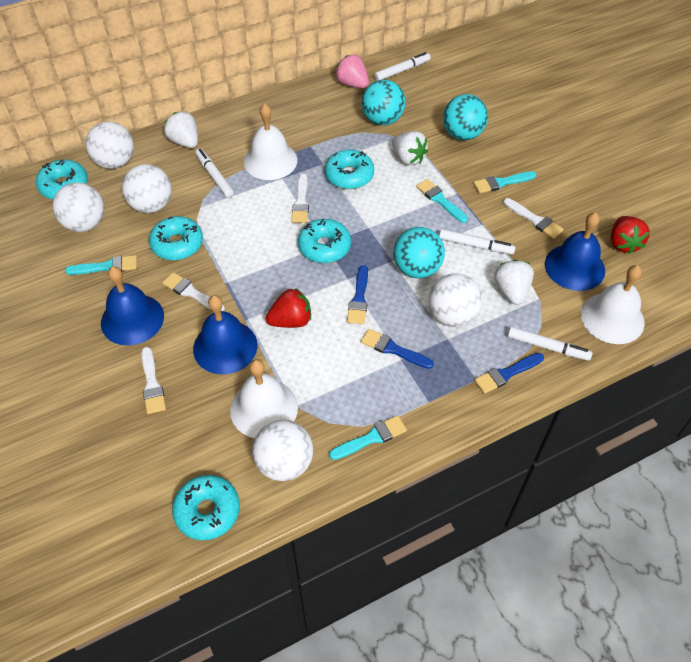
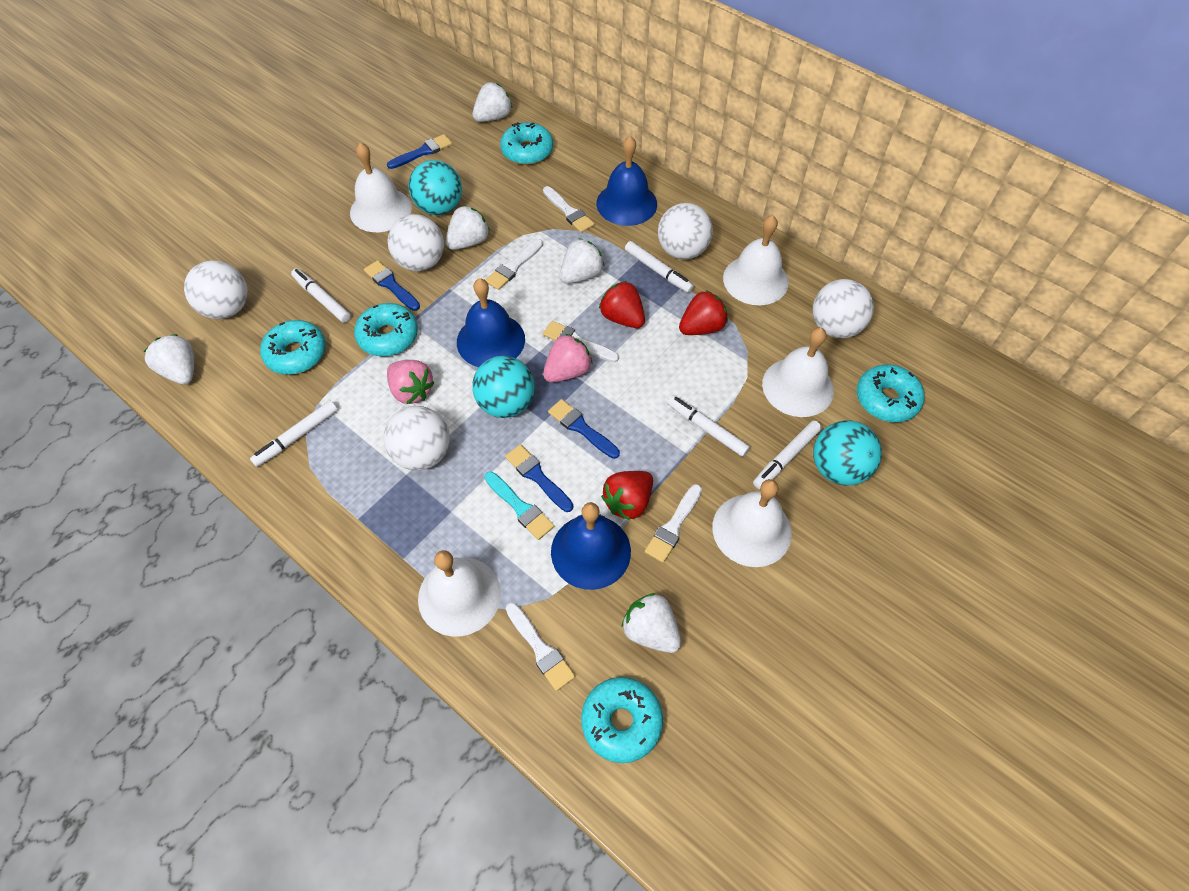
blue brush: 3 -> 4
pink strawberry: 1 -> 2
red strawberry: 2 -> 3
turquoise brush: 4 -> 1
white bell: 3 -> 5
white brush: 4 -> 5
white marker: 4 -> 5
white strawberry: 3 -> 5

